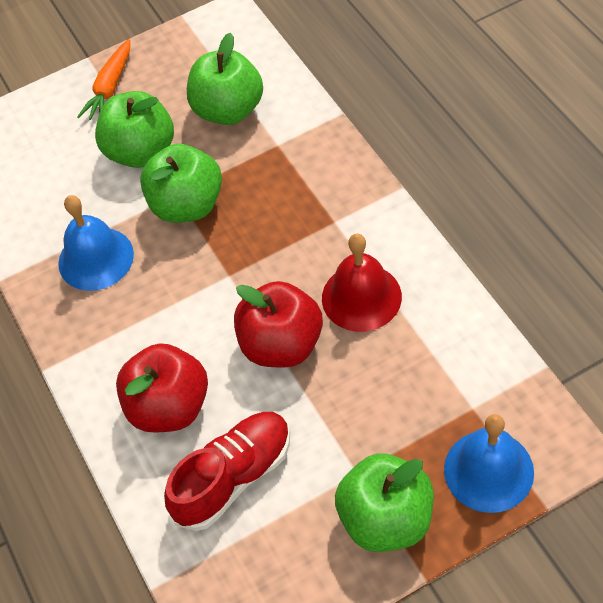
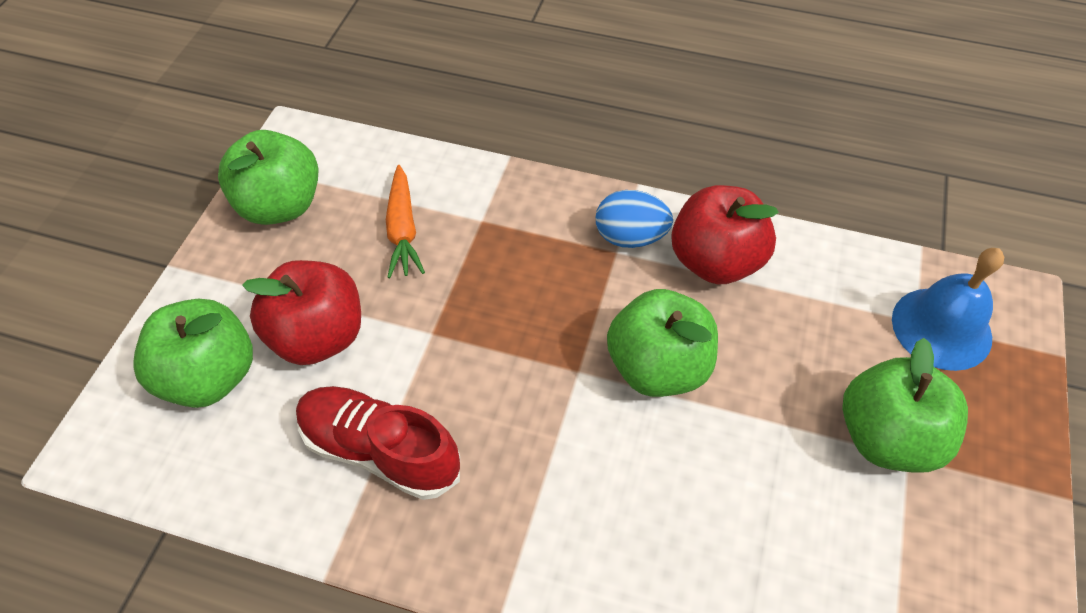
blue bell: 2 -> 1
blue egg: 0 -> 1
red bell: 1 -> 0

